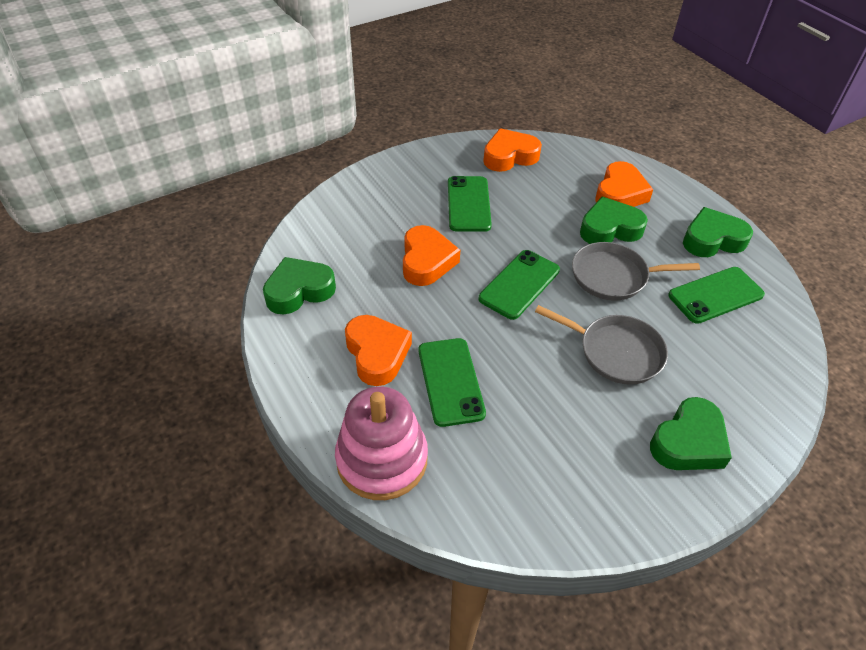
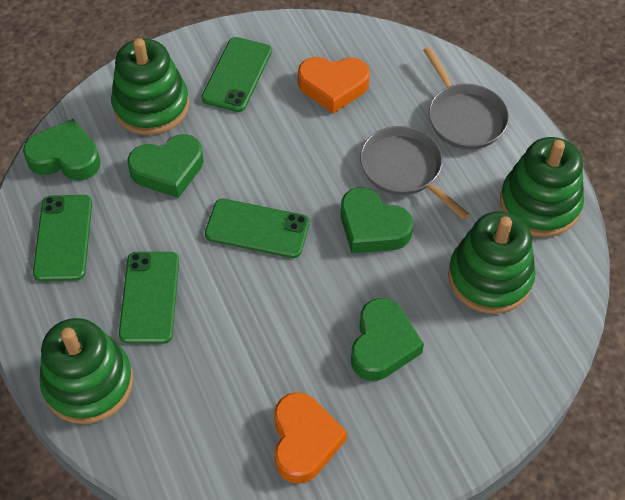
green stacking toy: 0 -> 4
orange heart: 4 -> 2
pink stacking toy: 1 -> 0

